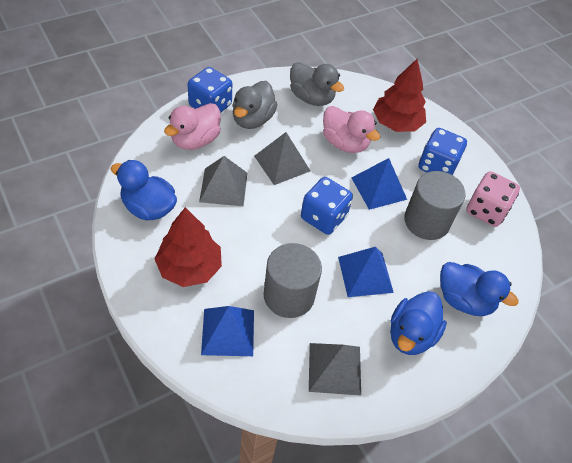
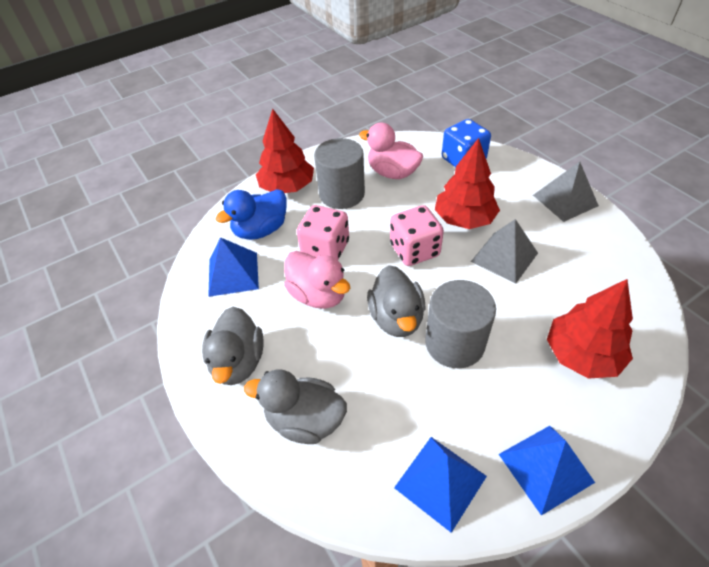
blue dice: 3 -> 1
blue duck: 3 -> 1
grey duck: 2 -> 3
grey pyramid: 3 -> 2
pink dice: 1 -> 2
red tree: 2 -> 3

